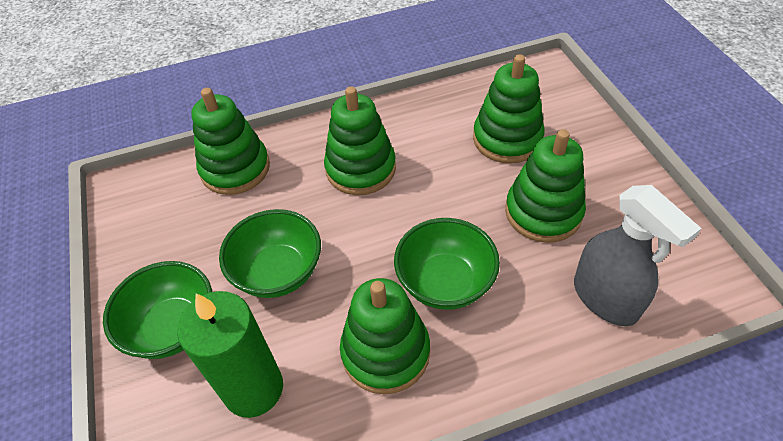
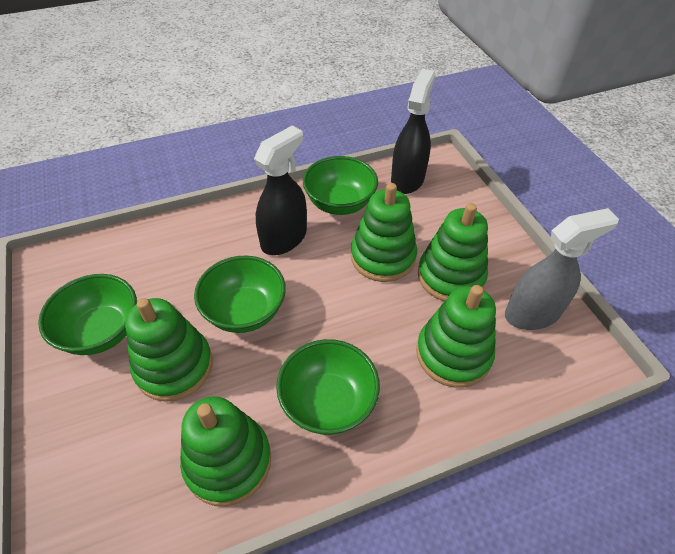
black spray bottle: 0 -> 2
green bowl: 3 -> 4
green candle: 1 -> 0

